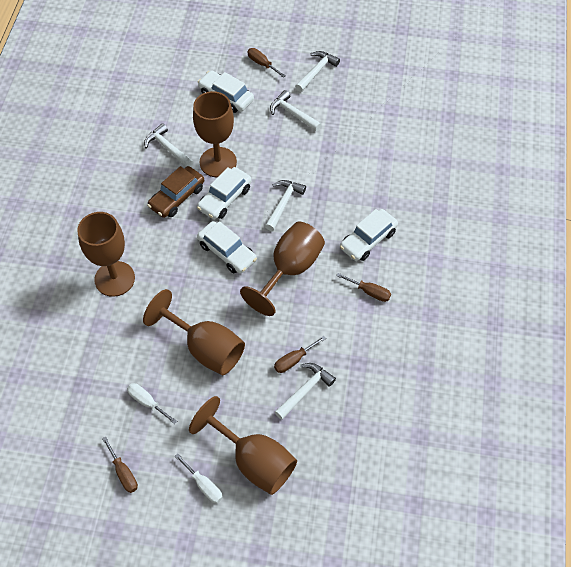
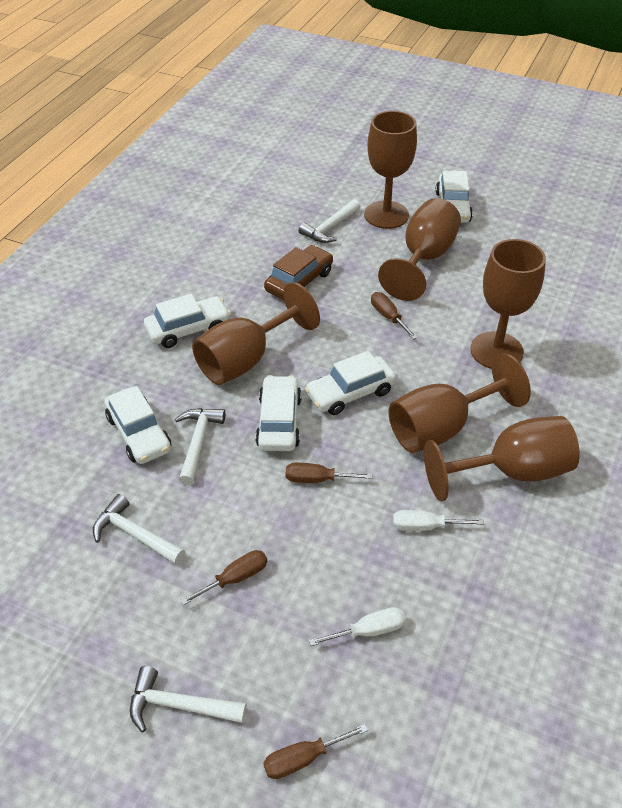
brown goblet: 5 -> 6
white car: 4 -> 5
white hammer: 5 -> 4

